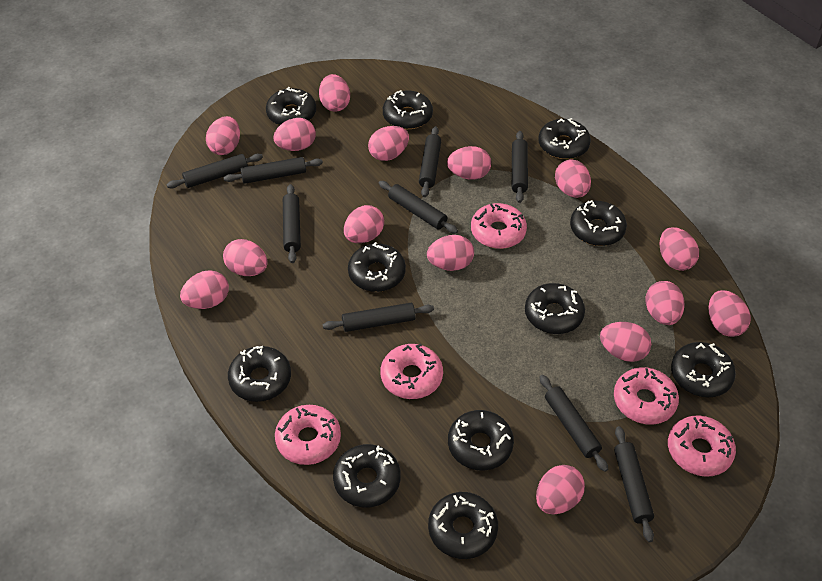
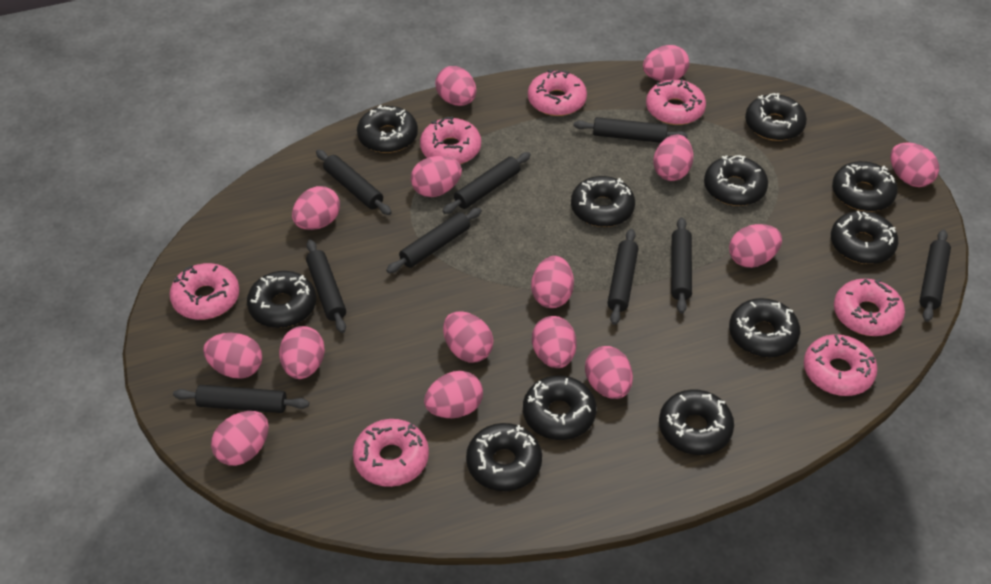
pink donut: 5 -> 7

